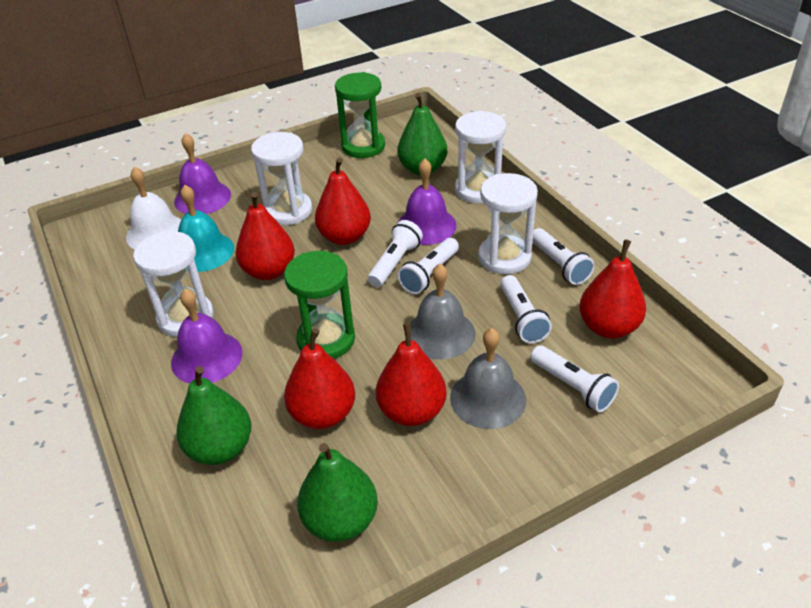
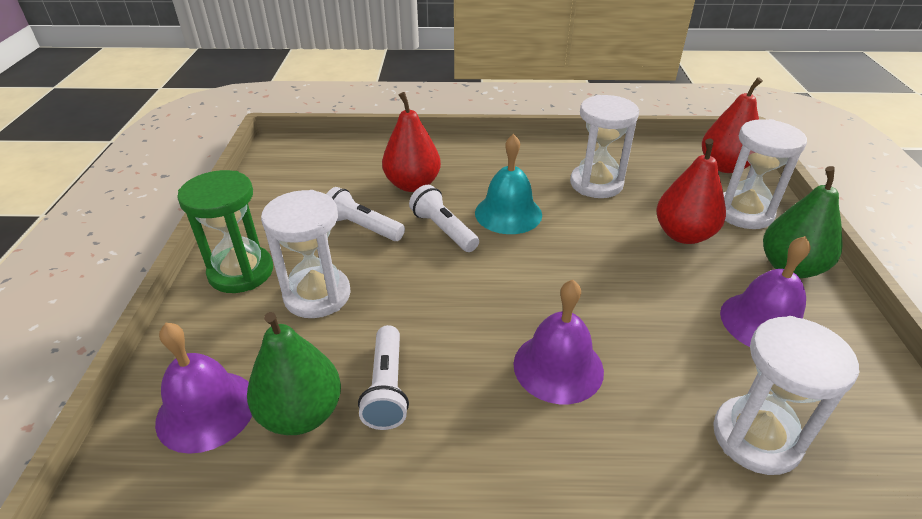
green hourglass: 2 -> 1
green pear: 3 -> 2
grey bell: 2 -> 0
red pear: 5 -> 3
white bell: 1 -> 0
white flashlight: 5 -> 3

